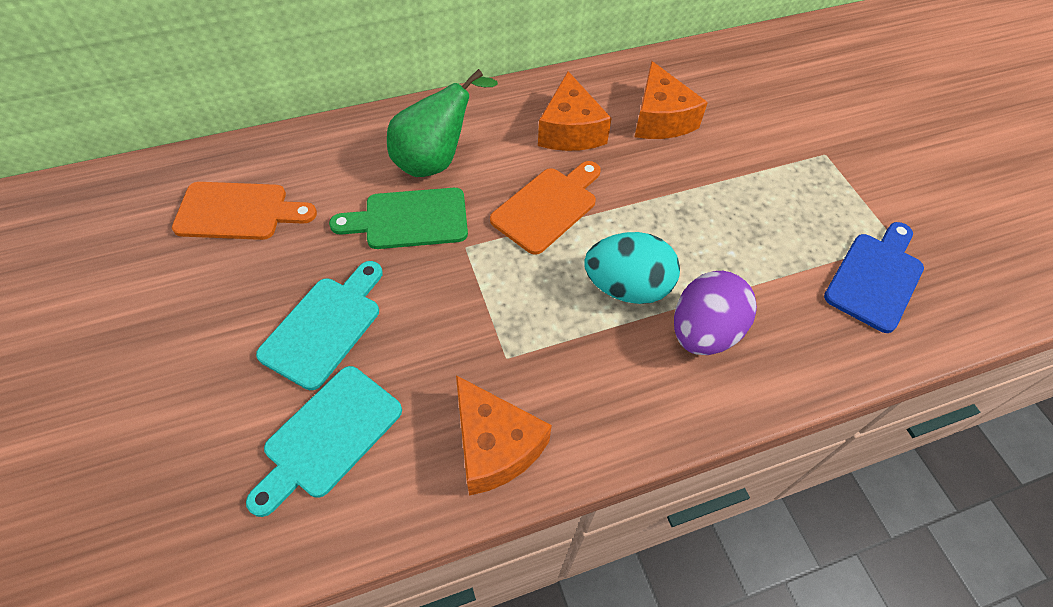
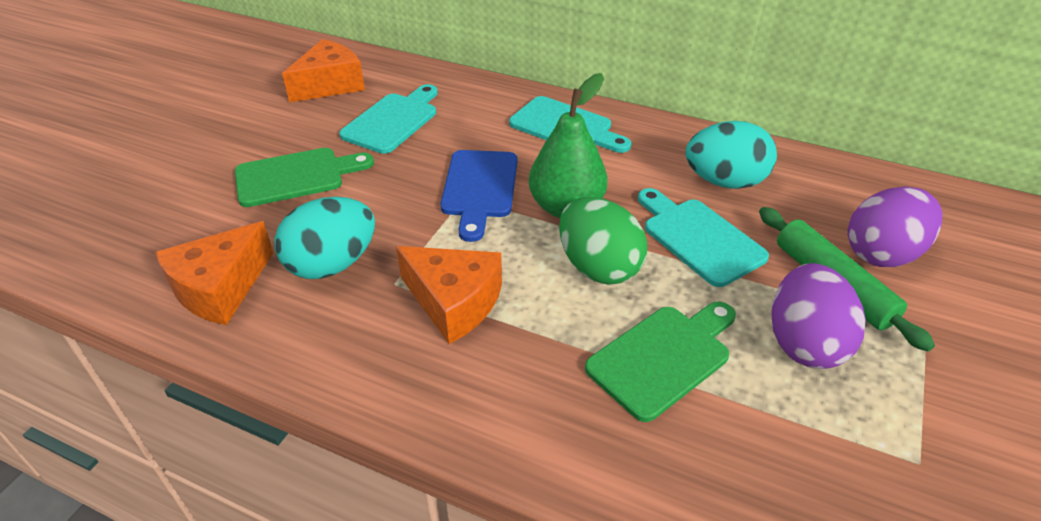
green cutting board: 1 -> 2
green egg: 0 -> 1
green rolling pin: 0 -> 1
orange cutting board: 2 -> 0
purple egg: 1 -> 2
turquoise cutting board: 2 -> 3
turquoise egg: 1 -> 2

